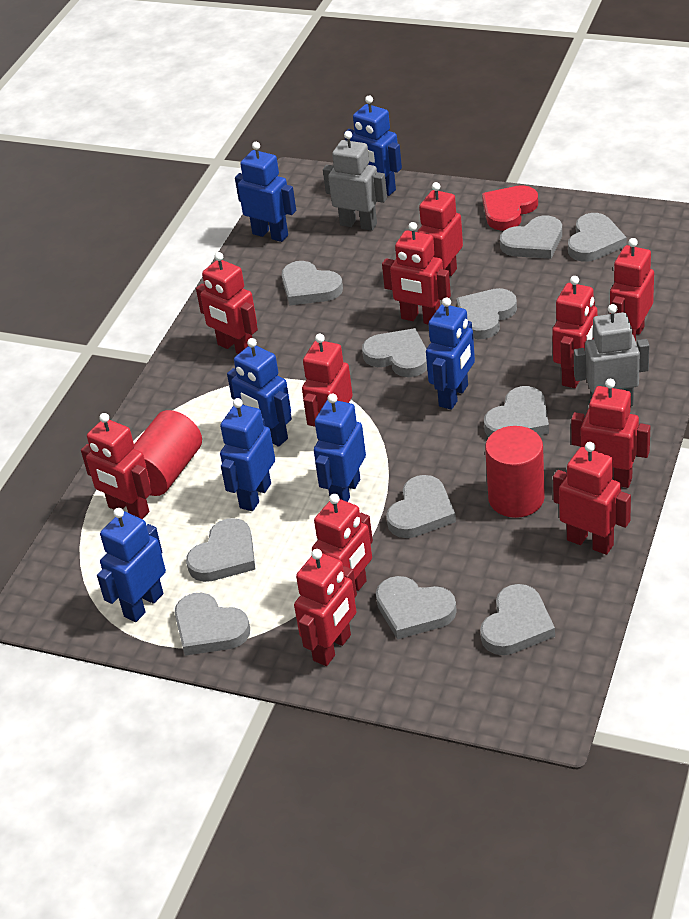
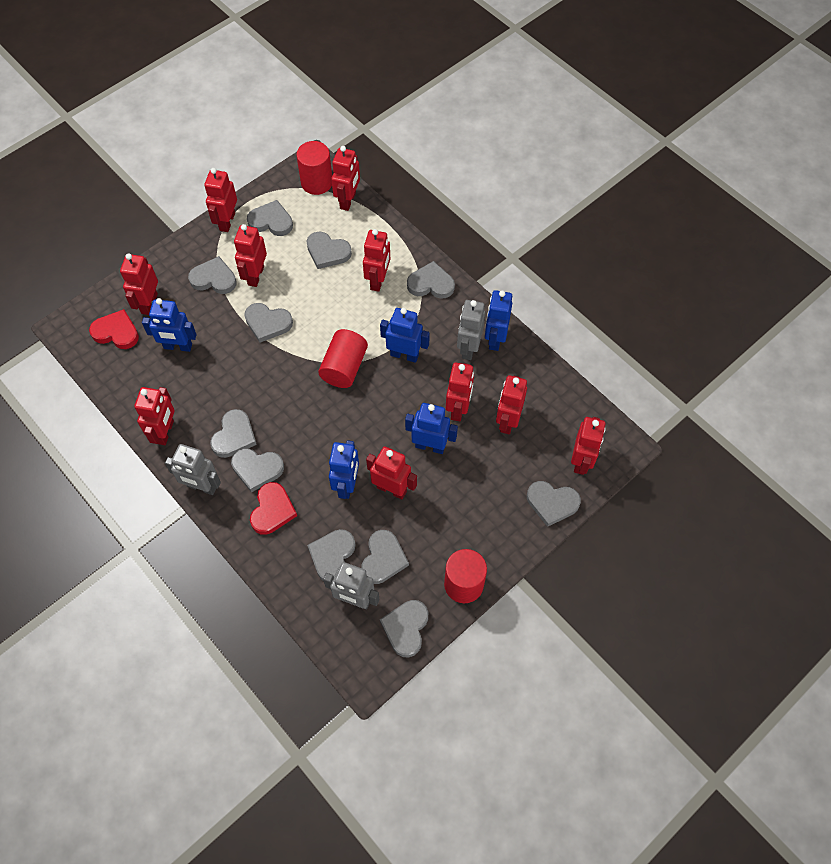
blue robot: 7 -> 5
grey robot: 2 -> 3
red cylinder: 2 -> 3
red heart: 1 -> 2
red robot: 11 -> 10

